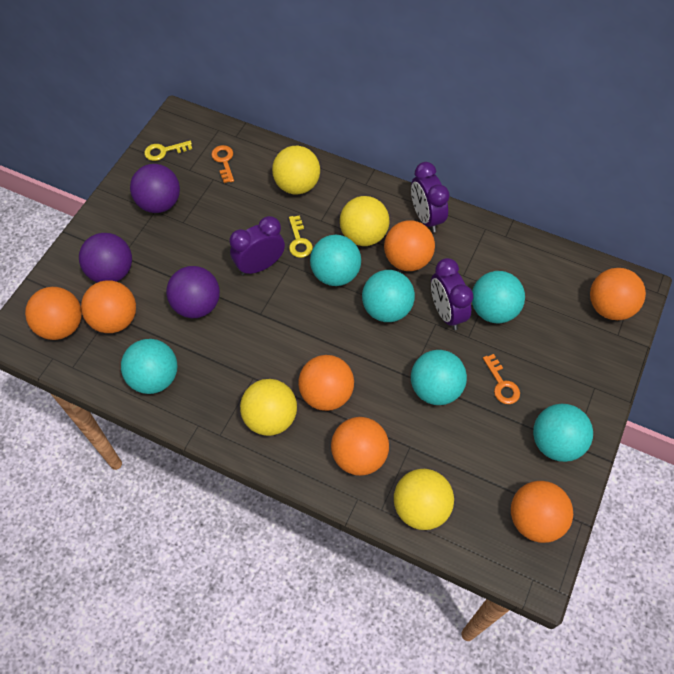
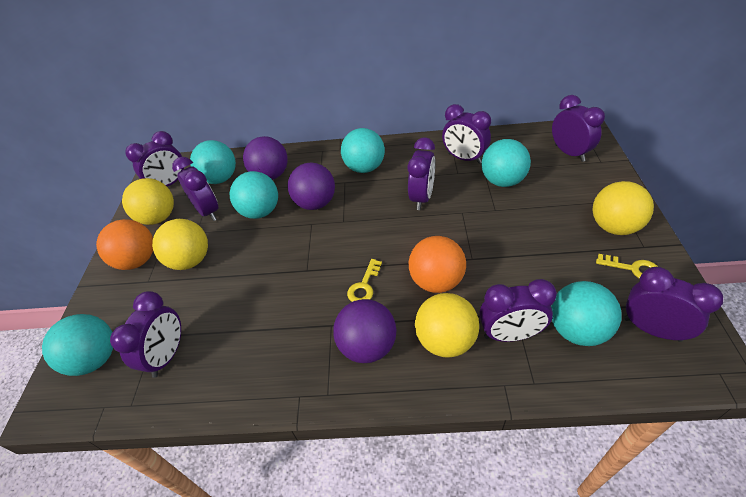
orange ball: 7 -> 2
orange key: 2 -> 0
purple clock: 3 -> 8

